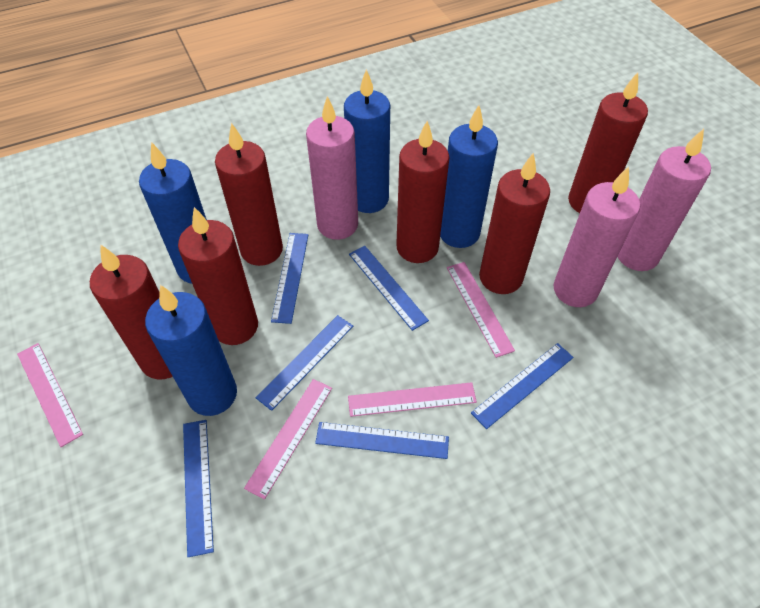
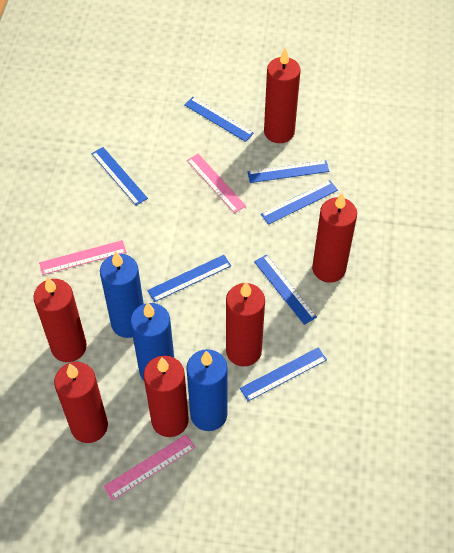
blue candle: 4 -> 3
blue ruler: 6 -> 7
pink candle: 3 -> 0
pink ruler: 4 -> 3

